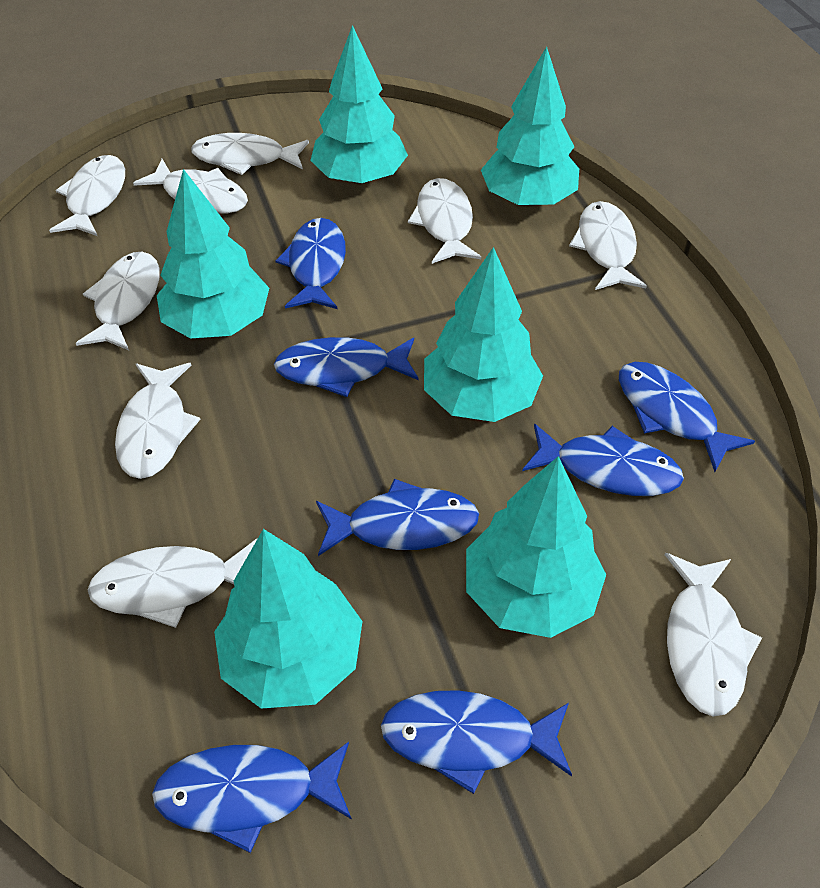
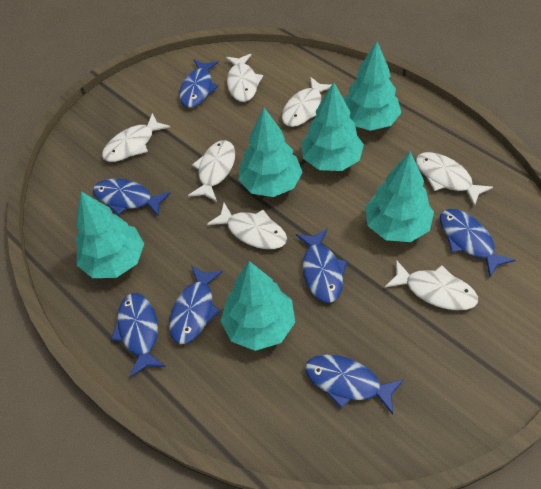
white fish: 9 -> 7

